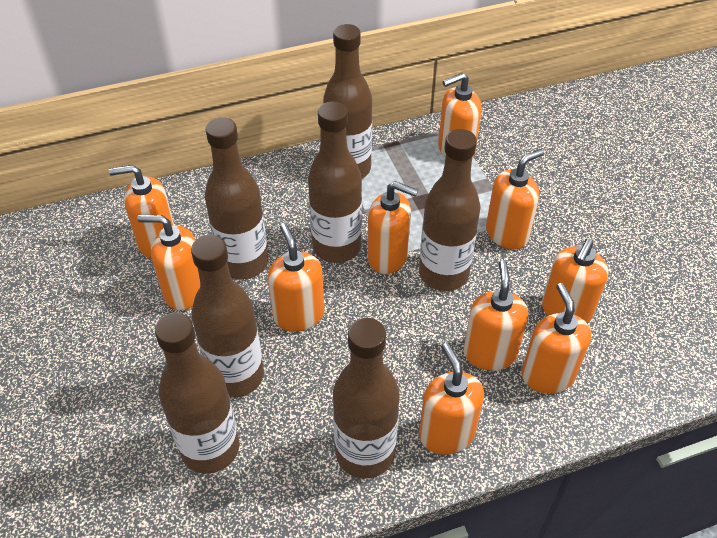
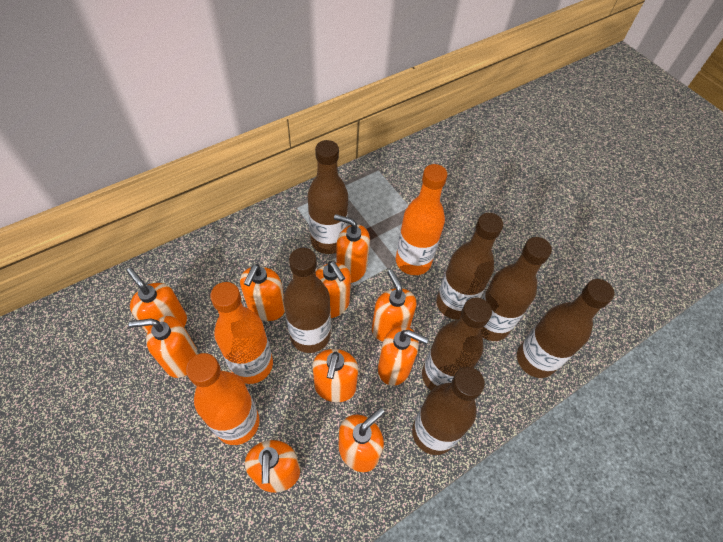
orange bottle: 0 -> 3

